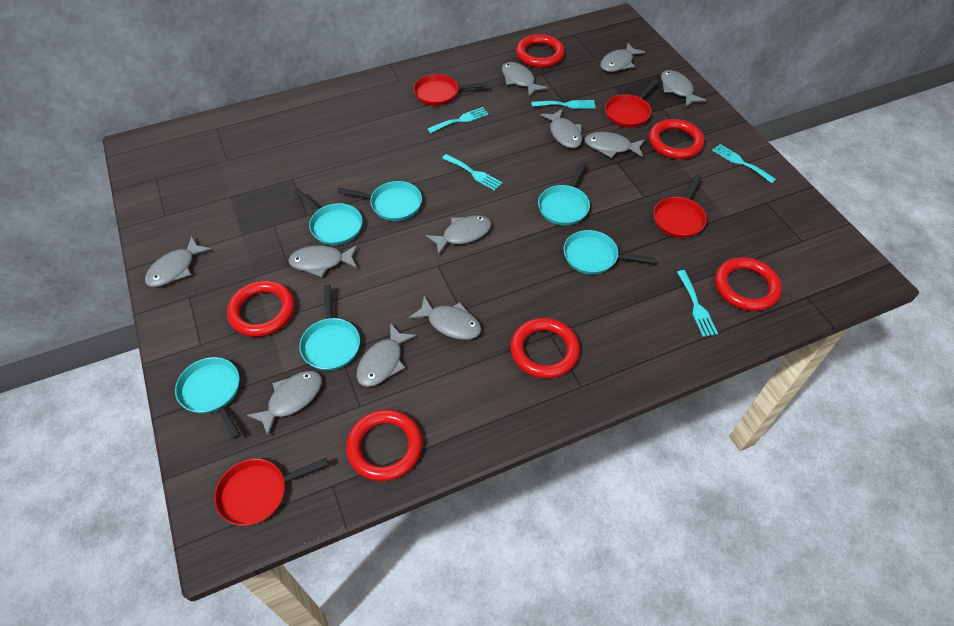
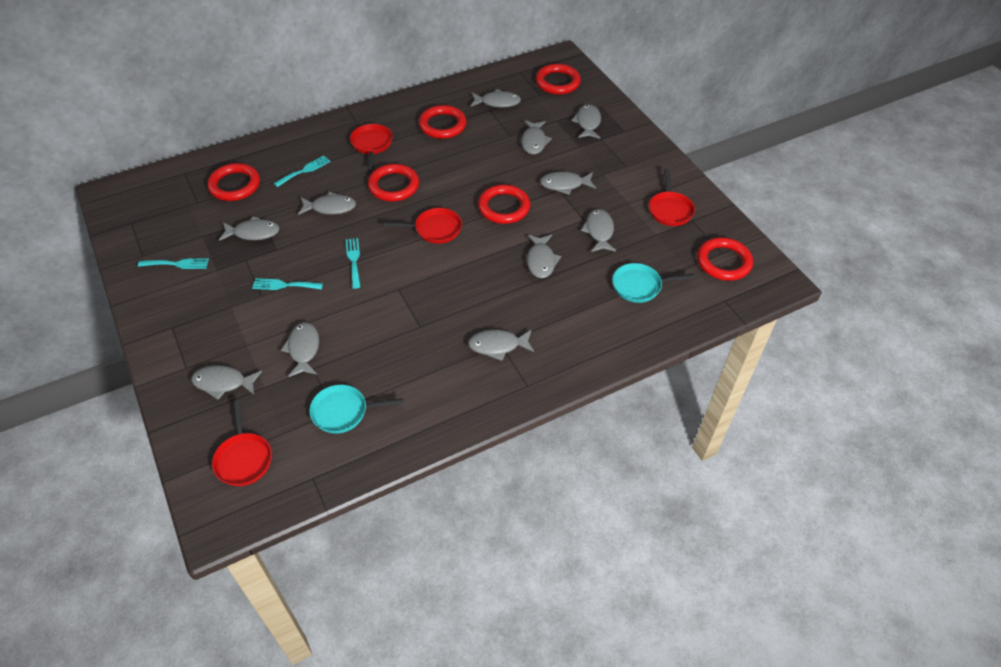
turquoise fork: 5 -> 4
turquoise pan: 6 -> 2

